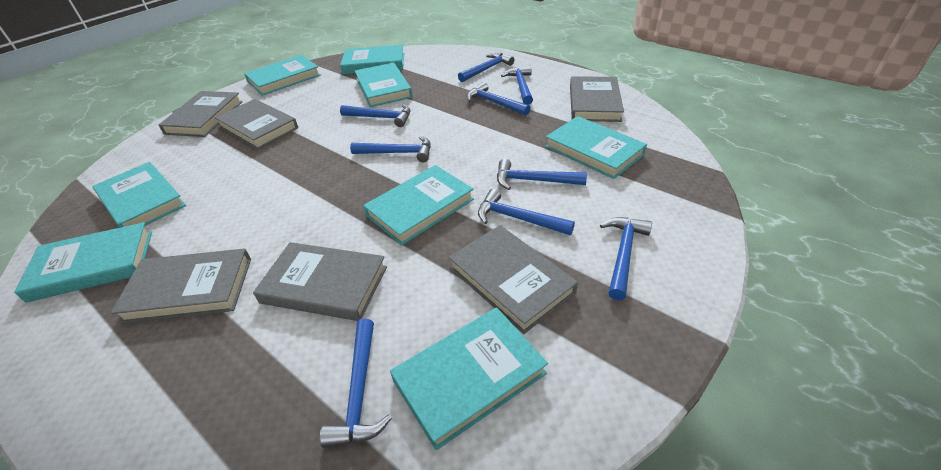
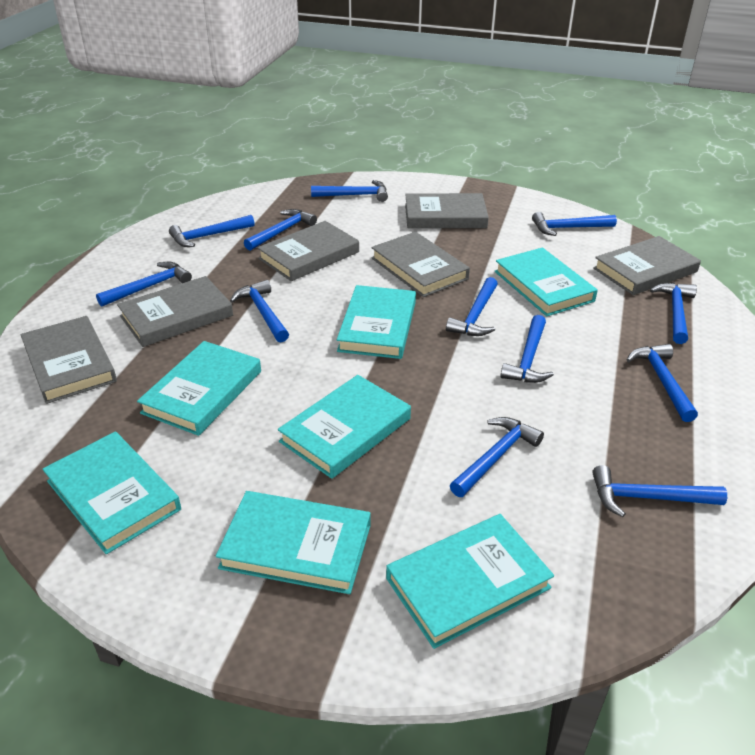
blue hammer: 9 -> 12
turquoise book: 8 -> 7

